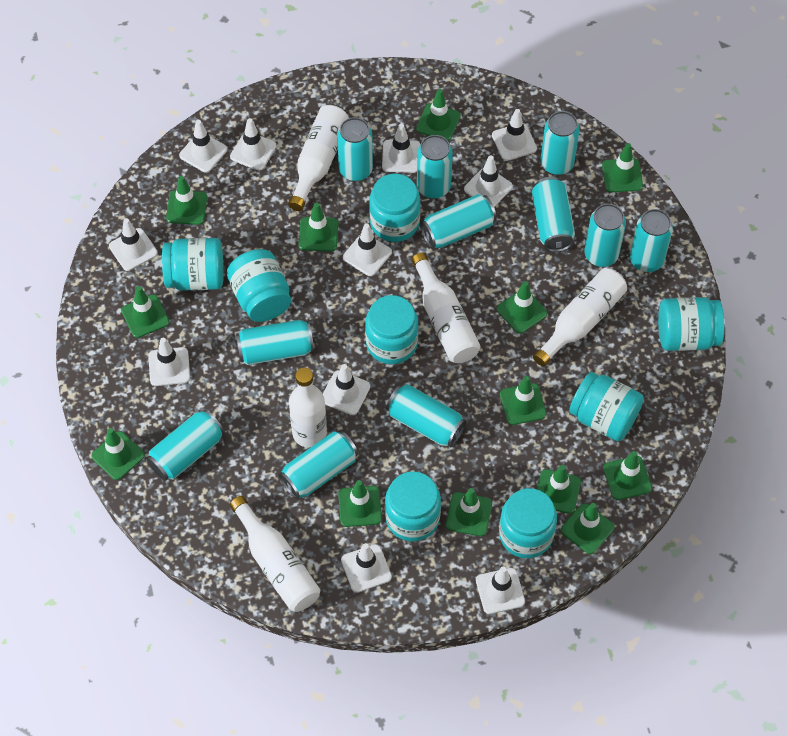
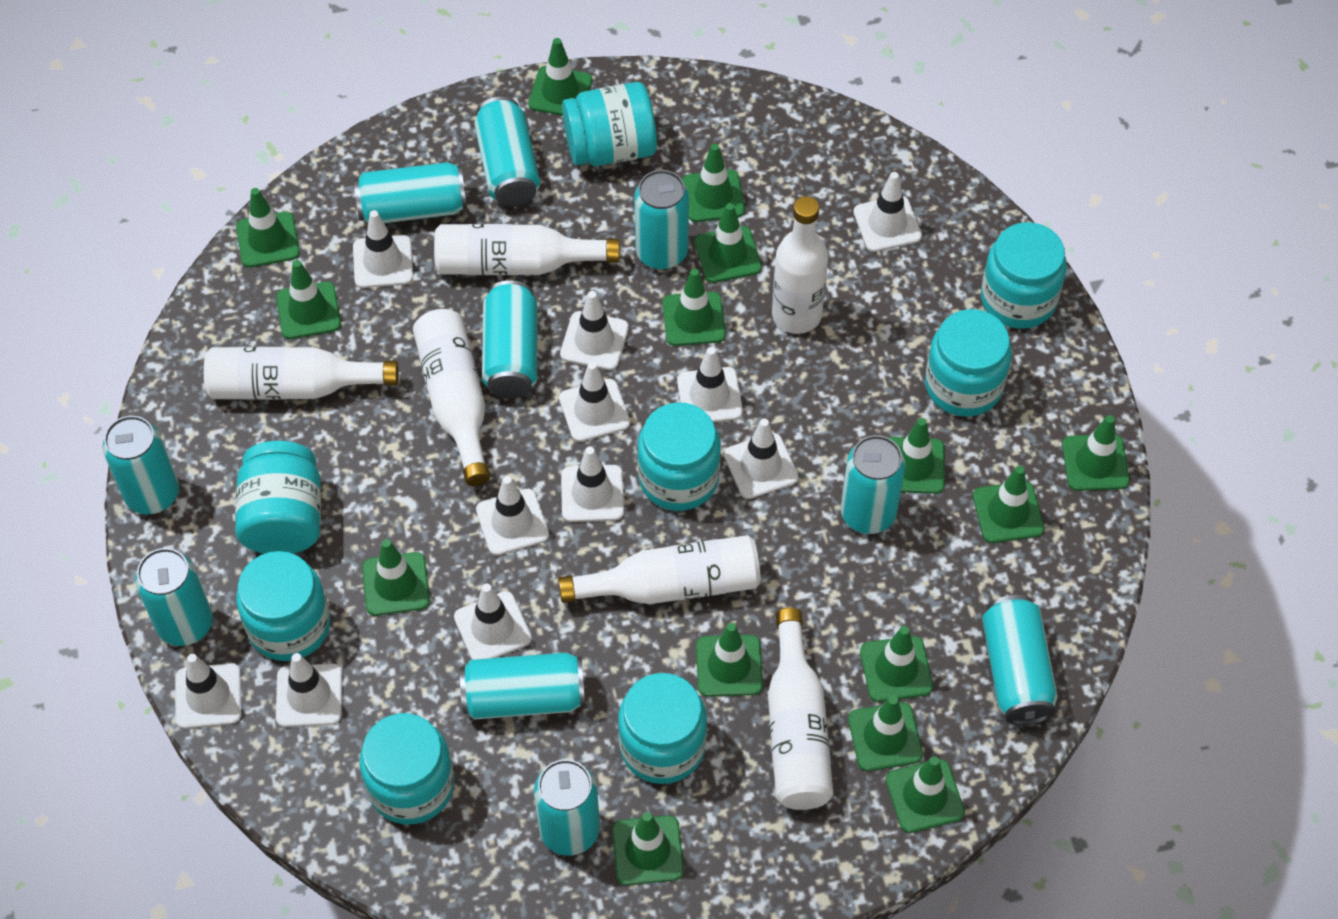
green traffic cone: 13 -> 15
turquoise can: 11 -> 10
white bottle: 5 -> 6

